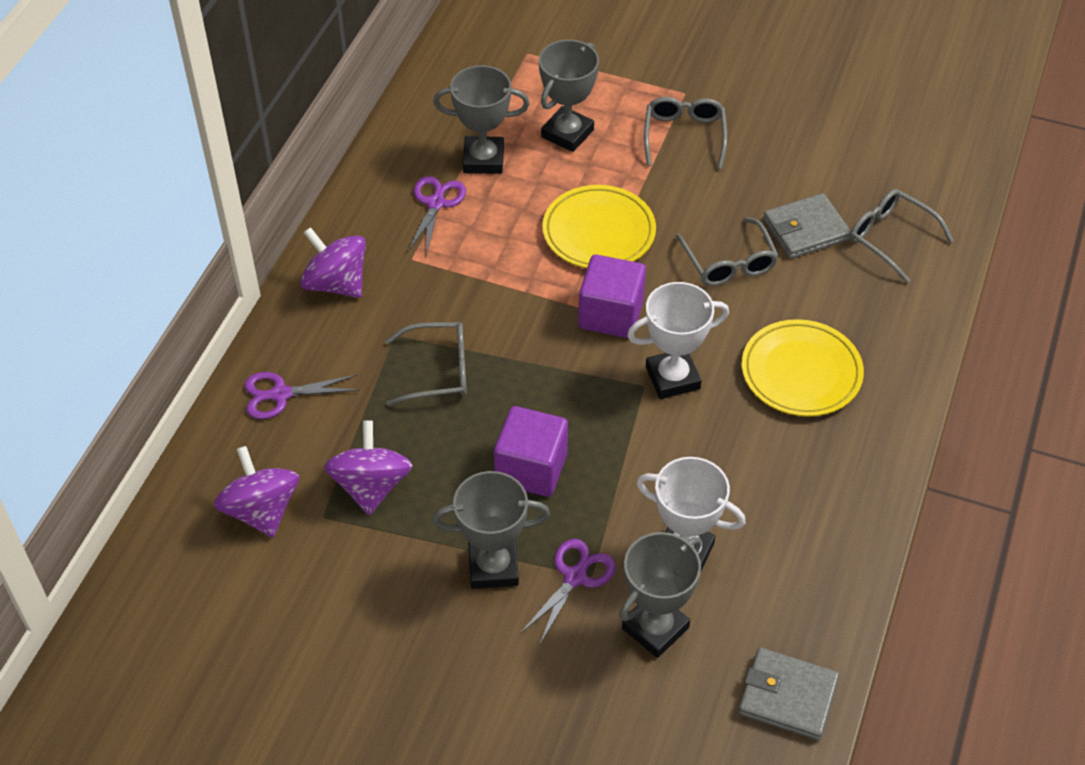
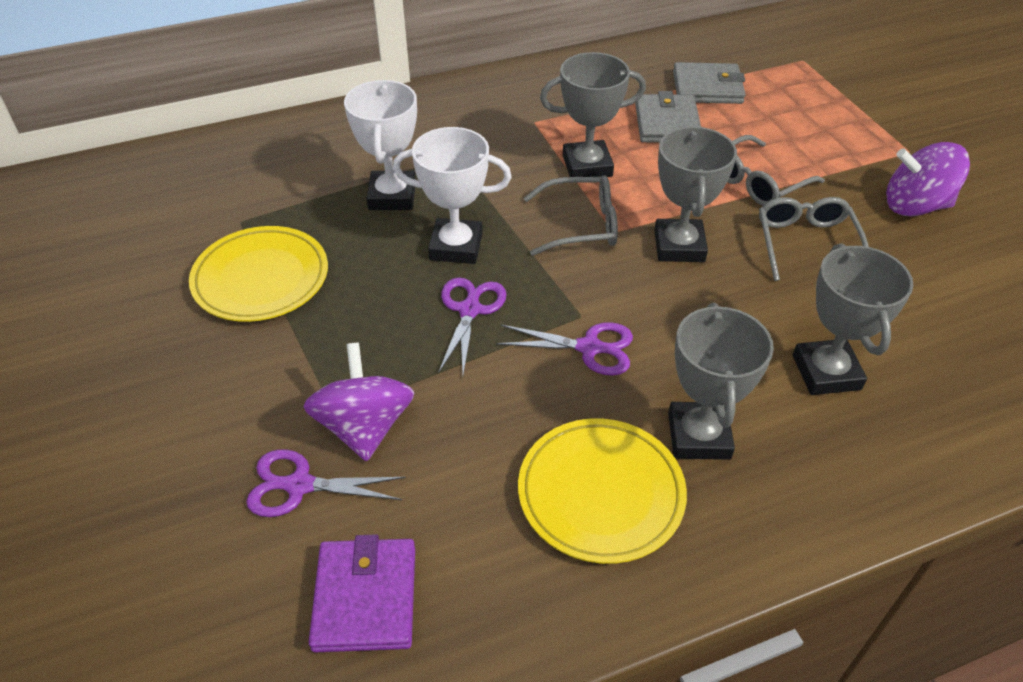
grey glasses: 4 -> 3
purple cube: 2 -> 0
purple spinning top: 3 -> 2
purple wallet: 0 -> 1

